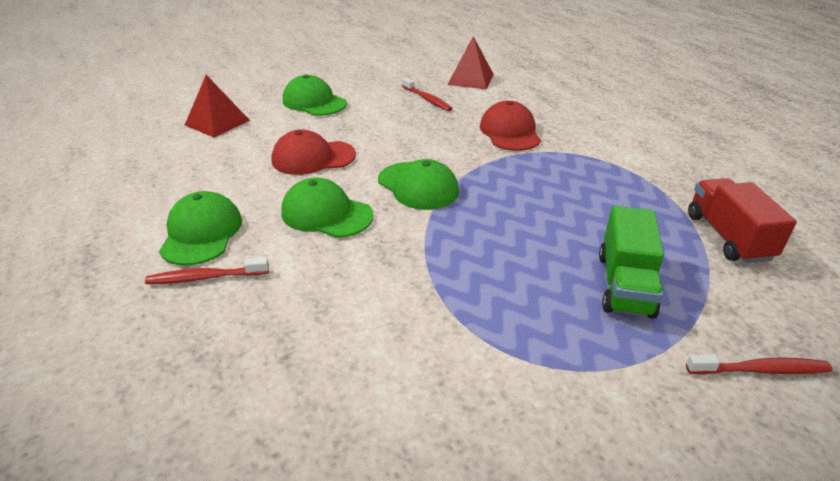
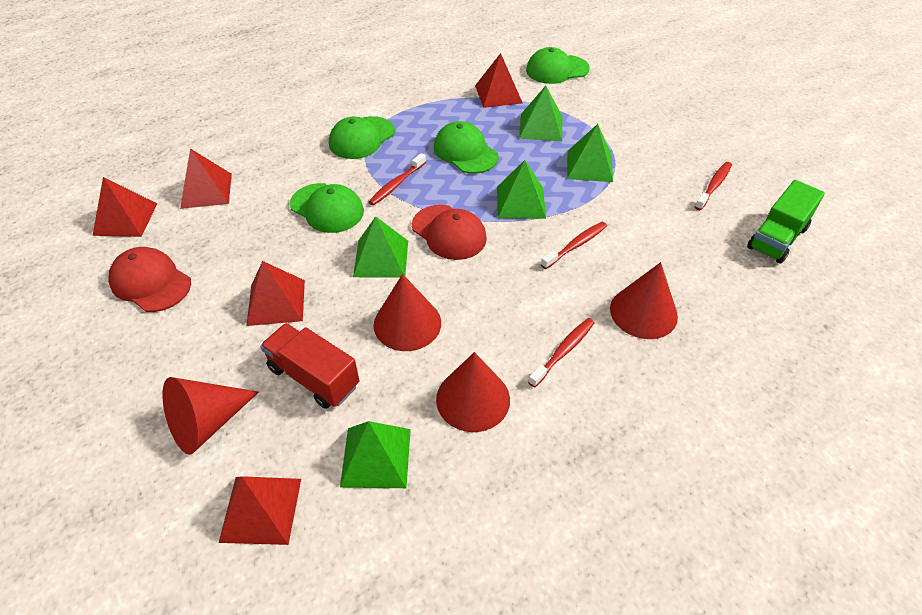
green pyramid: 0 -> 5
red cone: 0 -> 4
red pyramid: 2 -> 5
red toothbrush: 3 -> 4

